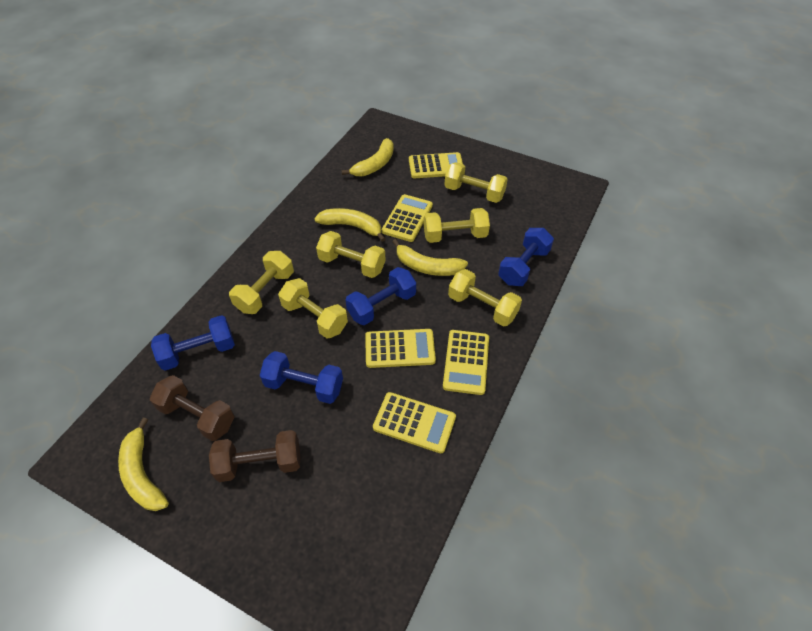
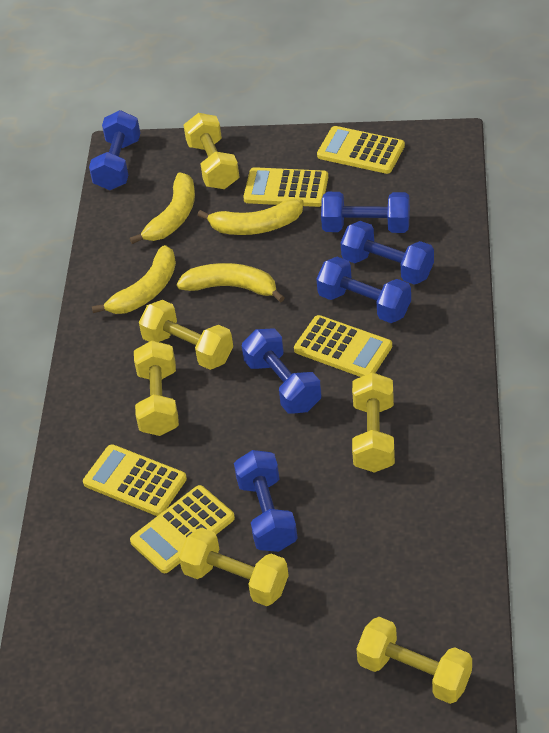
blue dumbbell: 4 -> 6
brown dumbbell: 2 -> 0

